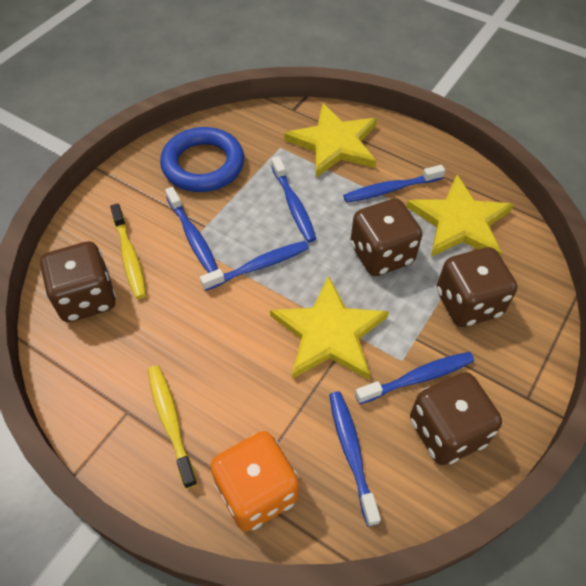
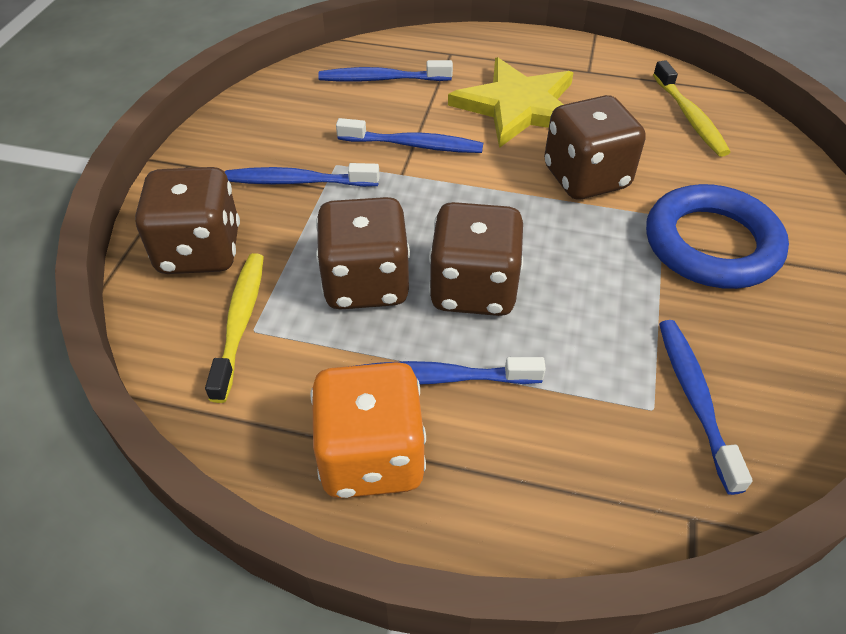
blue toothbrush: 6 -> 5
yellow star: 3 -> 1

